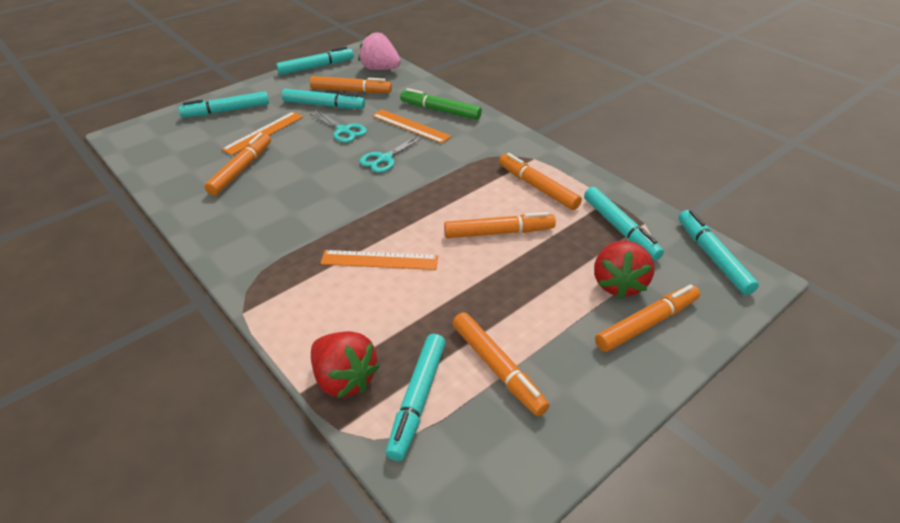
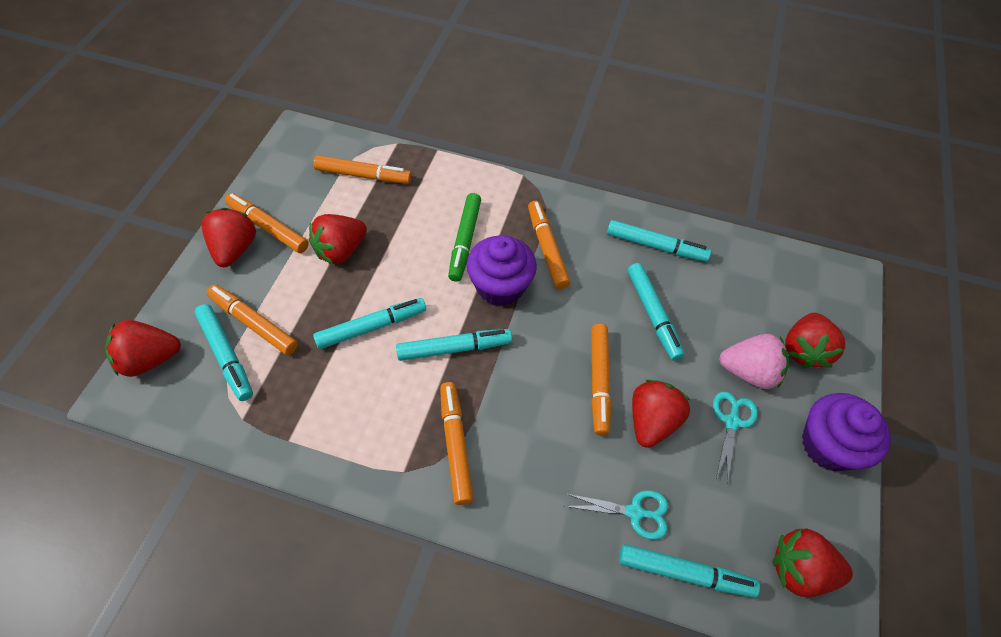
orange ruler: 3 -> 0
purple cupcake: 0 -> 2
red strawberry: 2 -> 6

